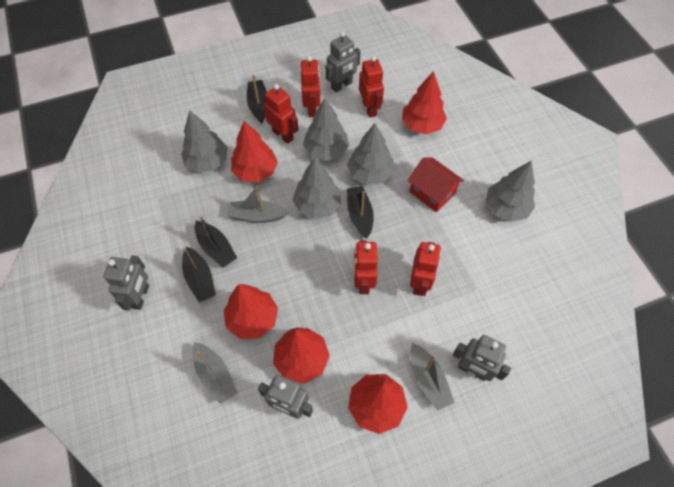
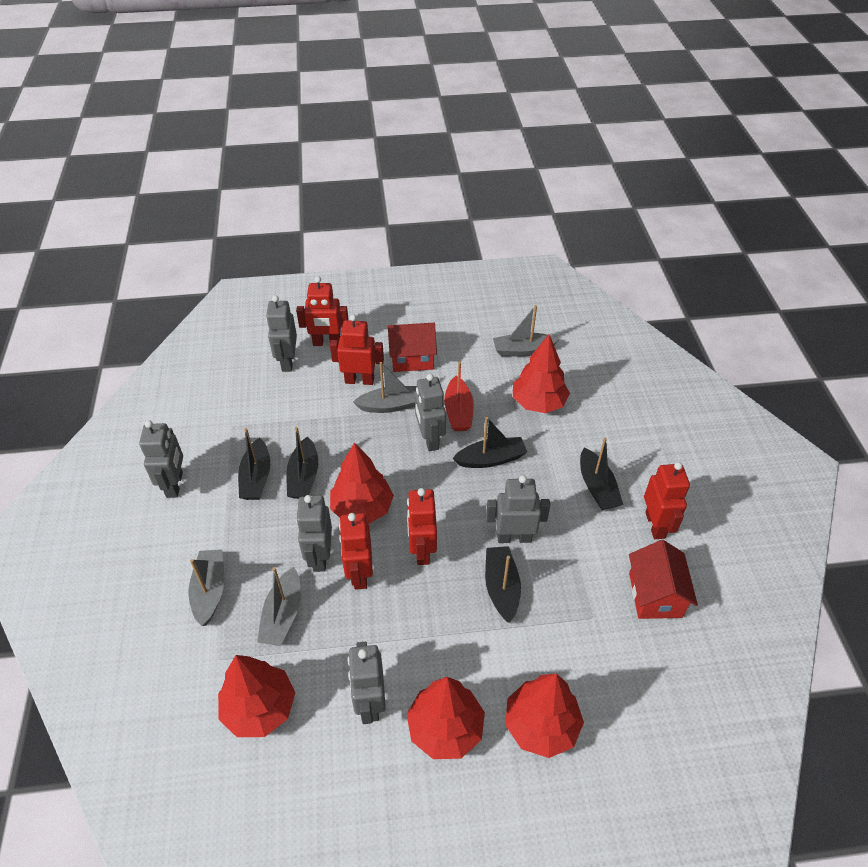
black boat: 4 -> 5
grey boat: 3 -> 4
grey robot: 4 -> 6
grey tree: 5 -> 0
red boat: 0 -> 1
red house: 1 -> 2

